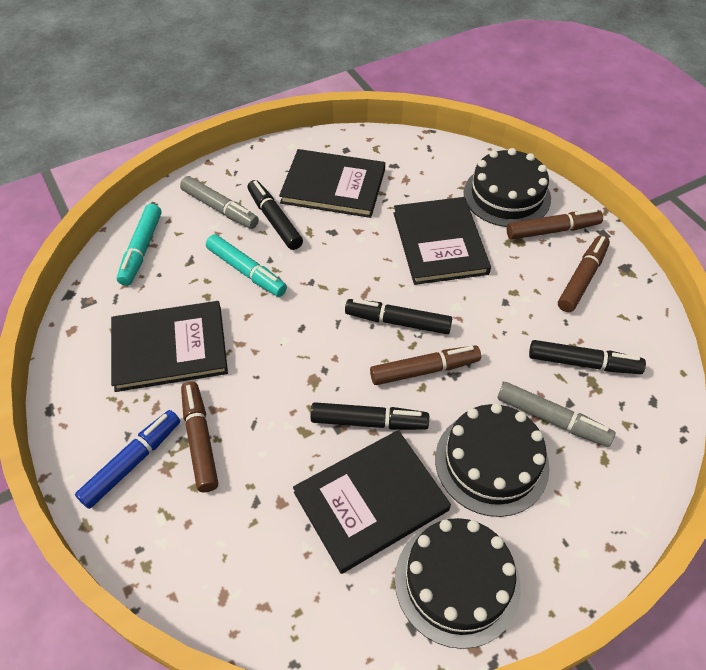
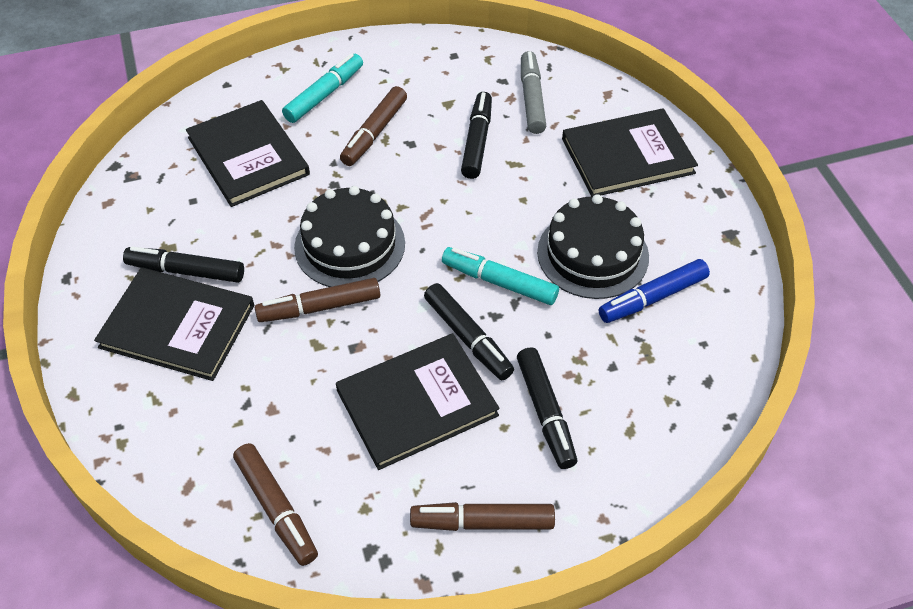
black cake: 3 -> 2
grey marker: 2 -> 1

